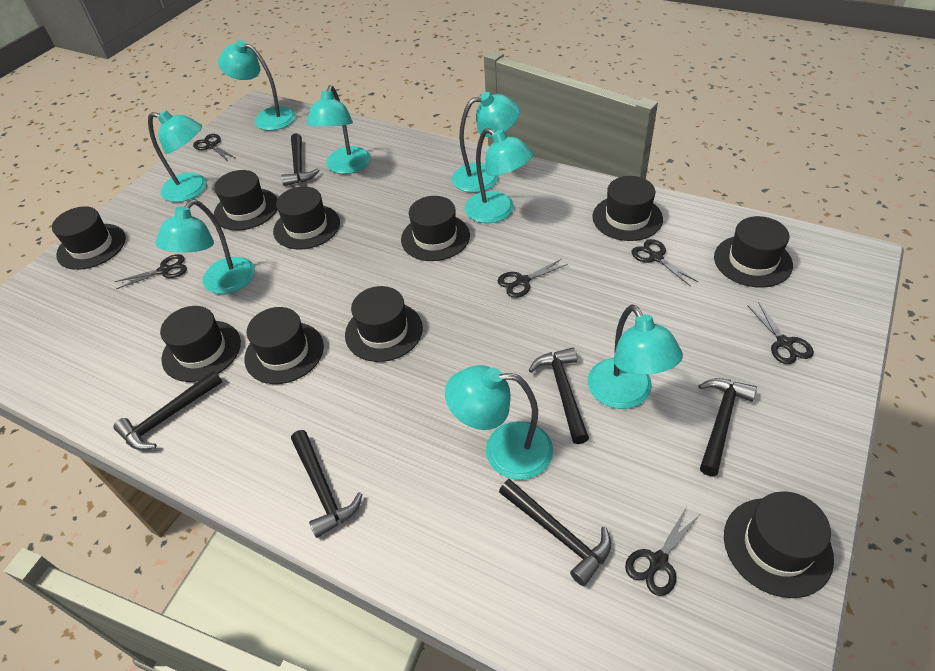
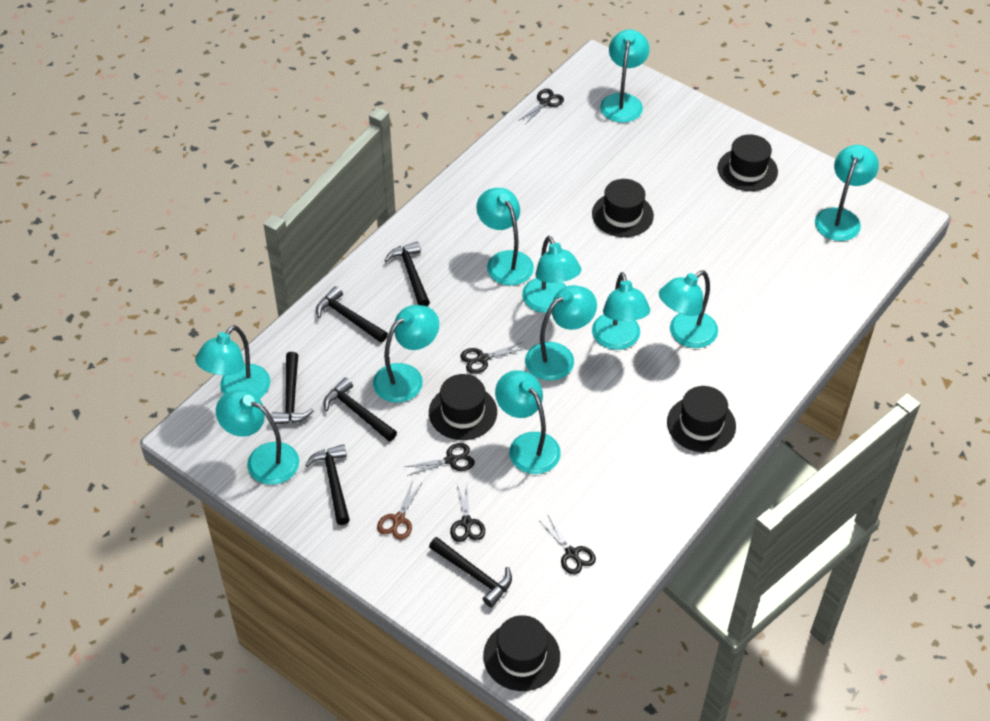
black hat: 10 -> 5
black scissors: 6 -> 5
brown scissors: 0 -> 1
turquoise lamp: 8 -> 11

